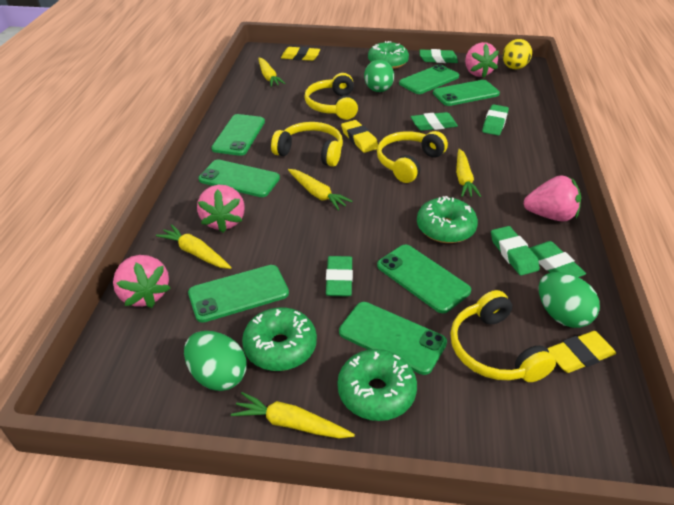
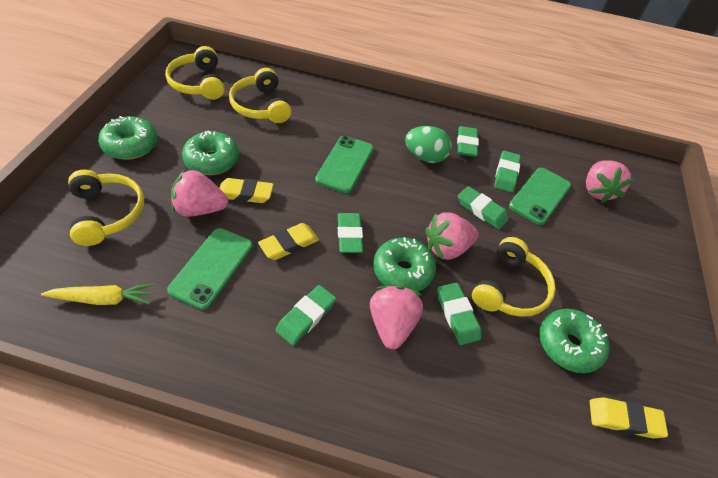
green egg: 3 -> 1
green phone: 7 -> 3
yellow carrot: 5 -> 1
yellow egg: 1 -> 0

